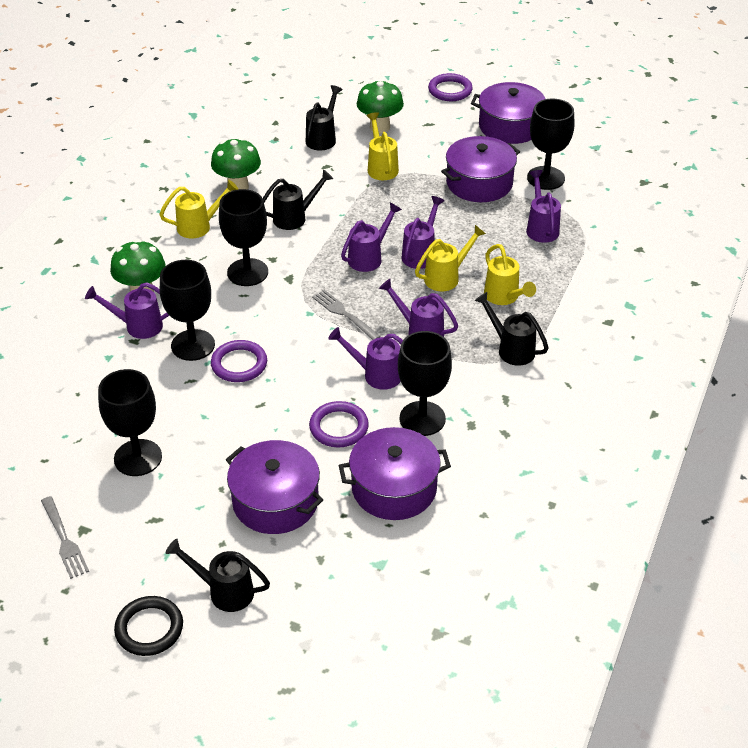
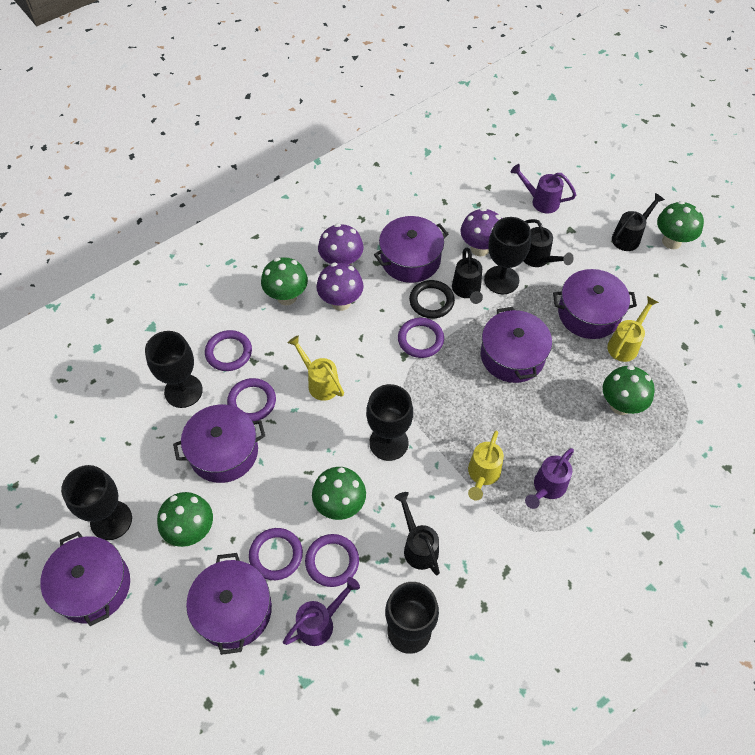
green mushroom: 3 -> 5
grey fork: 2 -> 0
purple mushroom: 0 -> 3
purple pot: 4 -> 6
purple ring: 3 -> 5
purple watering can: 6 -> 3
yellow watering can: 4 -> 3

